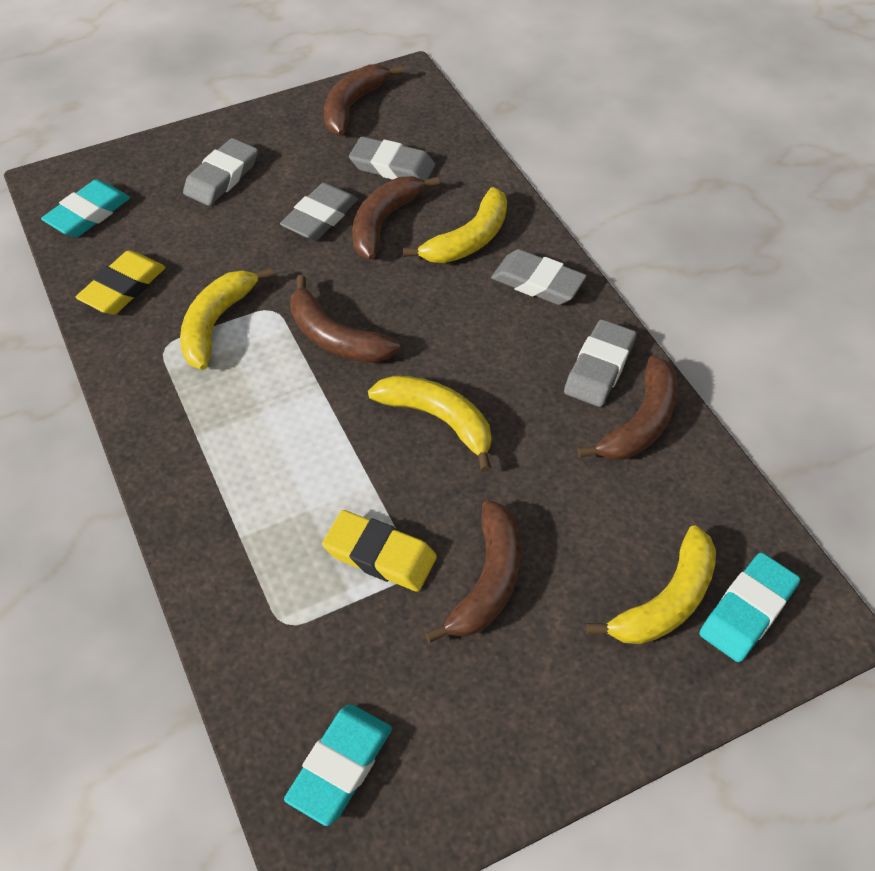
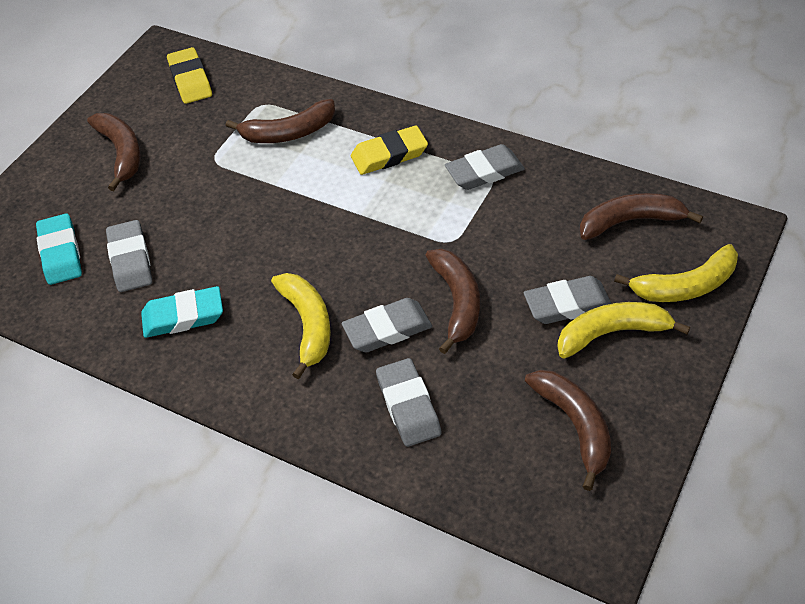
turquoise eraser: 3 -> 2
yellow banana: 4 -> 3

